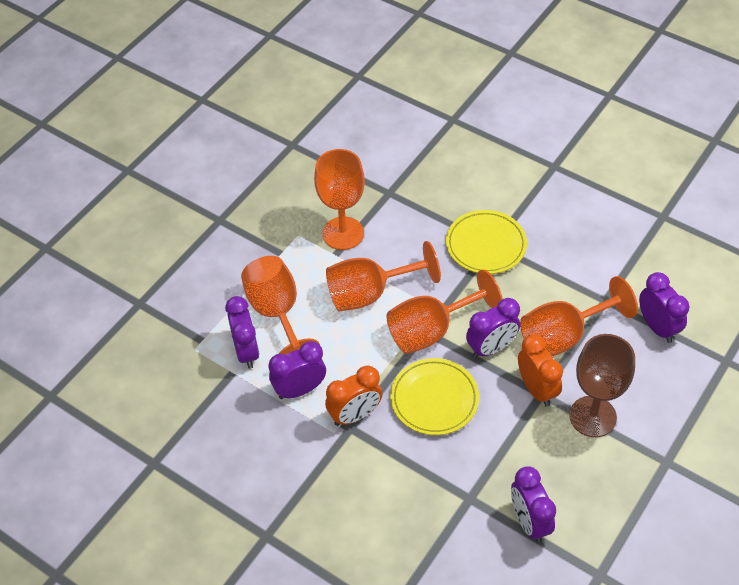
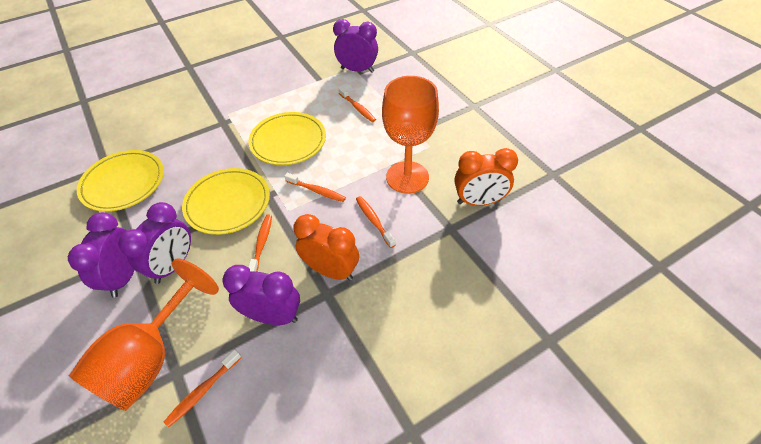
brown goblet: 1 -> 0
orange goblet: 5 -> 2
orange toothbrush: 0 -> 5
purple clock: 5 -> 4
yellow plate: 2 -> 3

